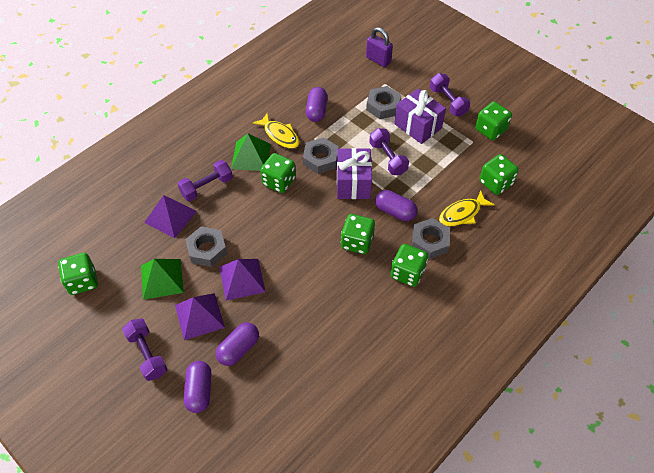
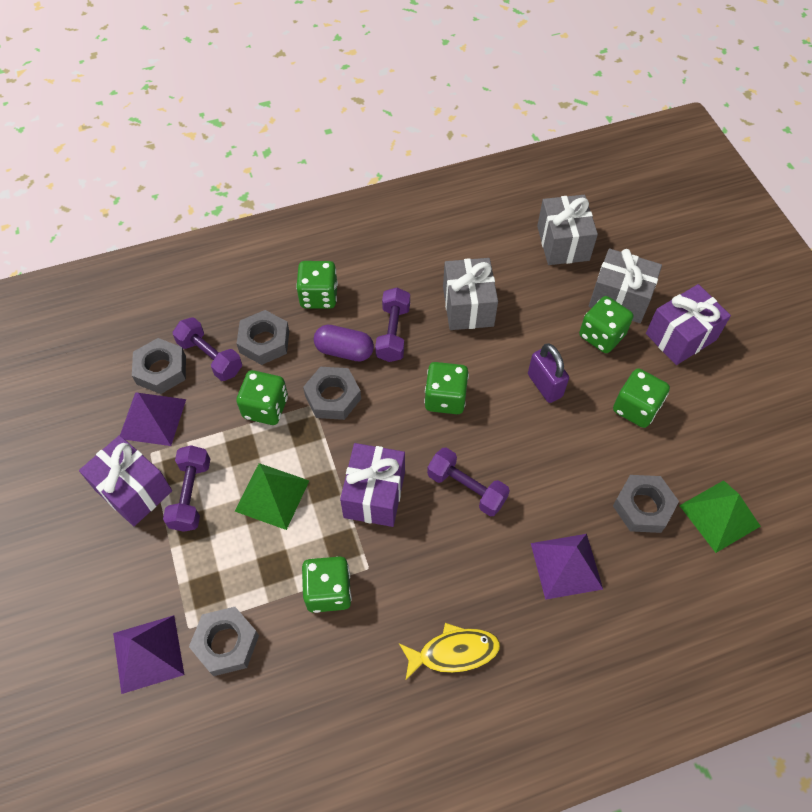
grey gift: 0 -> 3
grey nut: 4 -> 5
purple capsule: 4 -> 1
purple gift: 2 -> 3
yellow fish: 2 -> 1

